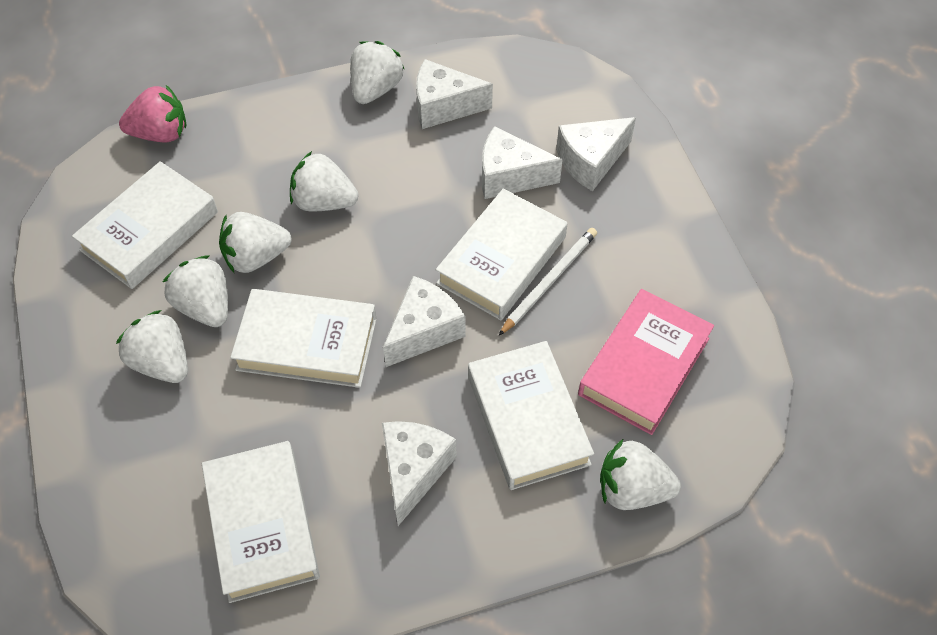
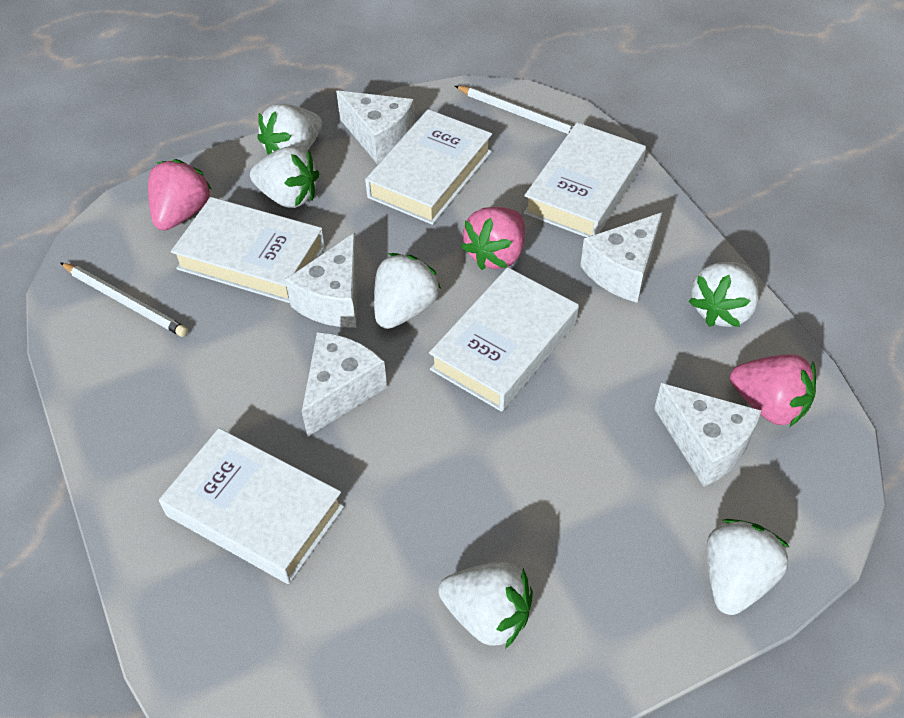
pink book: 1 -> 0
pink strawberry: 1 -> 3
white pencil: 1 -> 2

